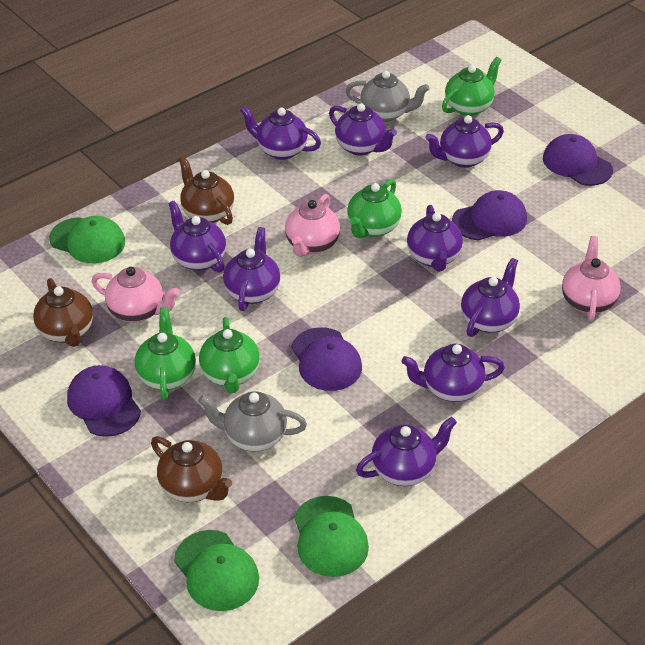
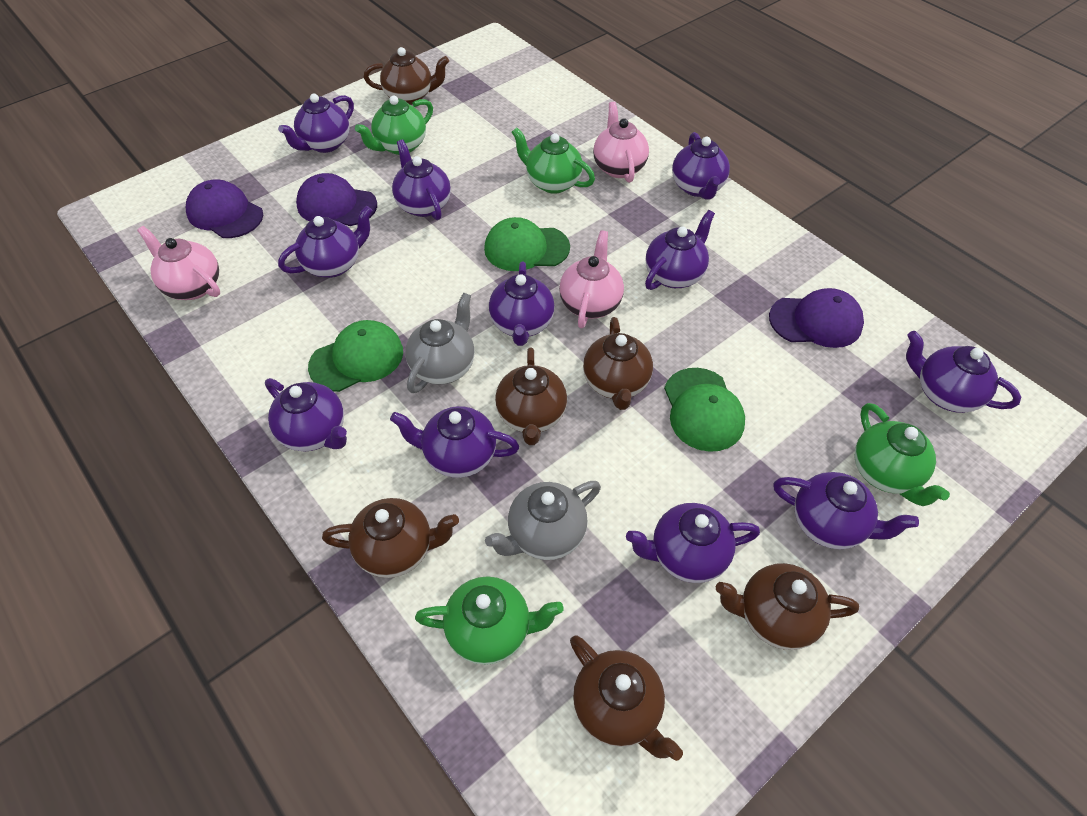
brown teapot: 3 -> 6
purple cap: 4 -> 3
purple teapot: 9 -> 11

